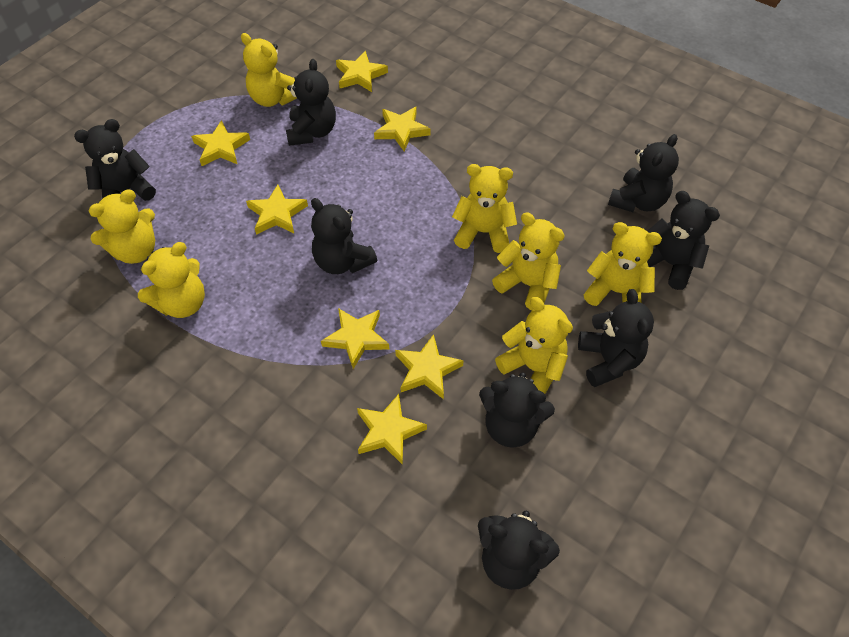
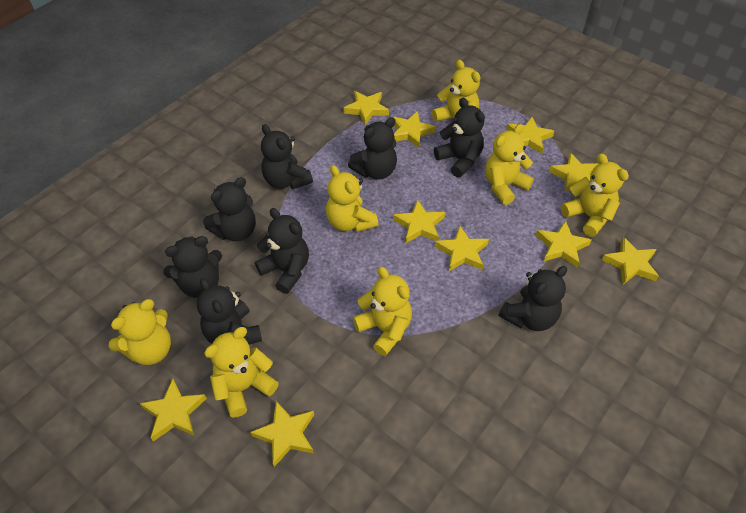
yellow star: 7 -> 10

